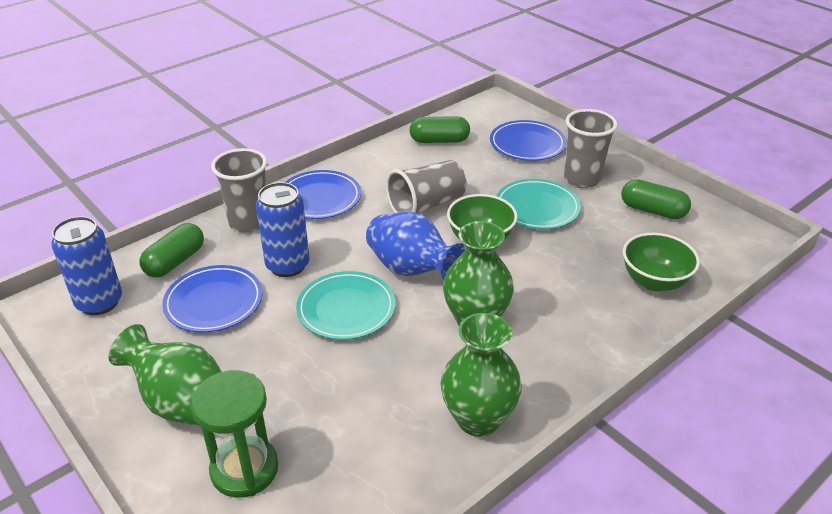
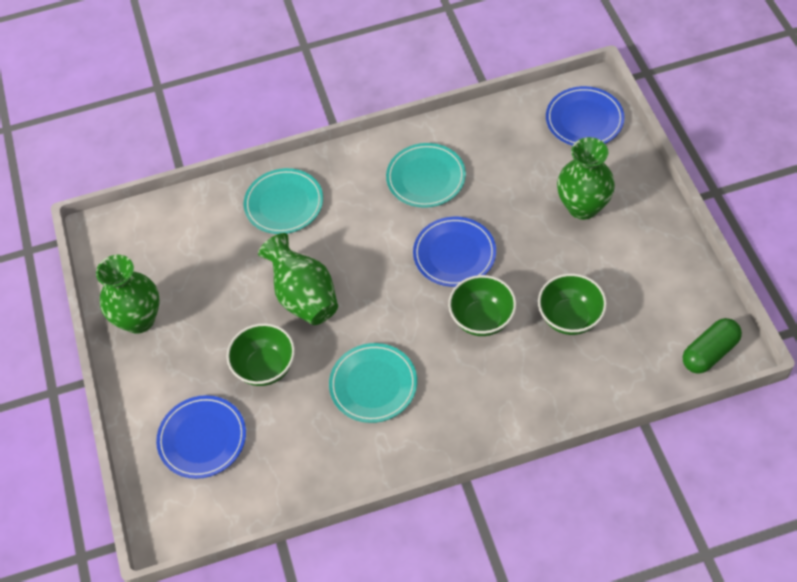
blue can: 2 -> 0
blue vase: 1 -> 0
green bowl: 2 -> 3
green capsule: 3 -> 1
green hourglass: 1 -> 0
grey cup: 3 -> 0
turquoise plate: 2 -> 3

